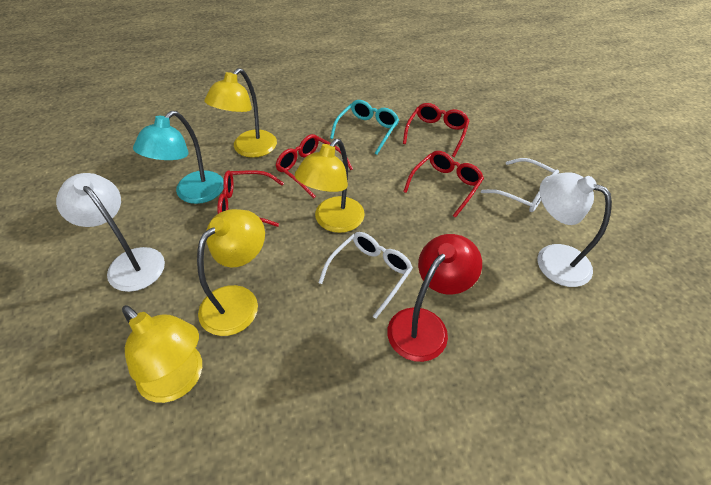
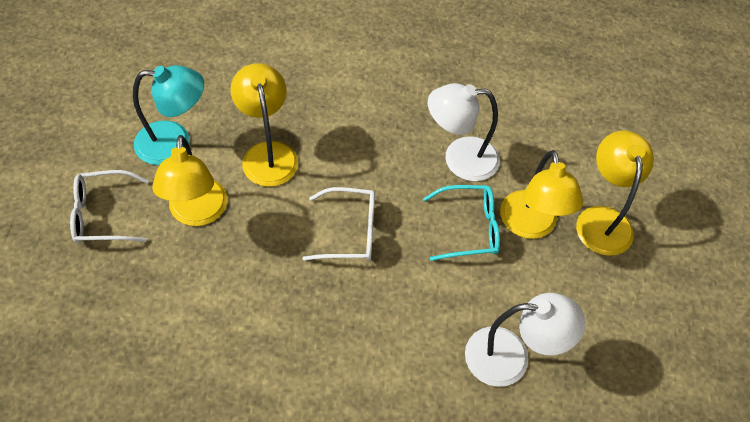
red glasses: 4 -> 0
red lamp: 1 -> 0

